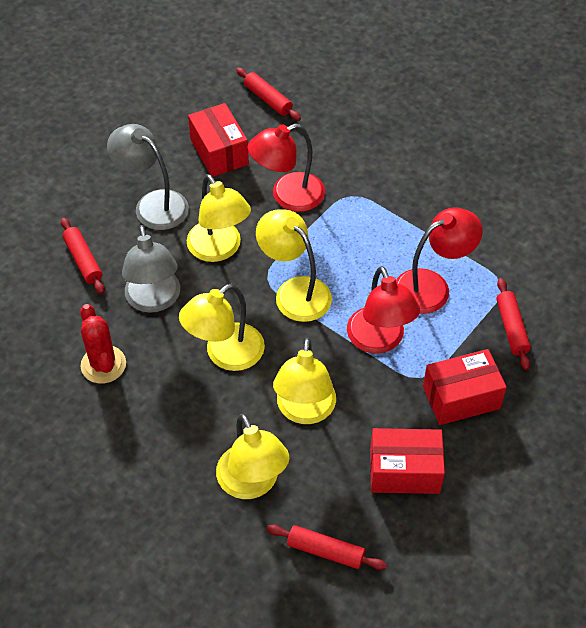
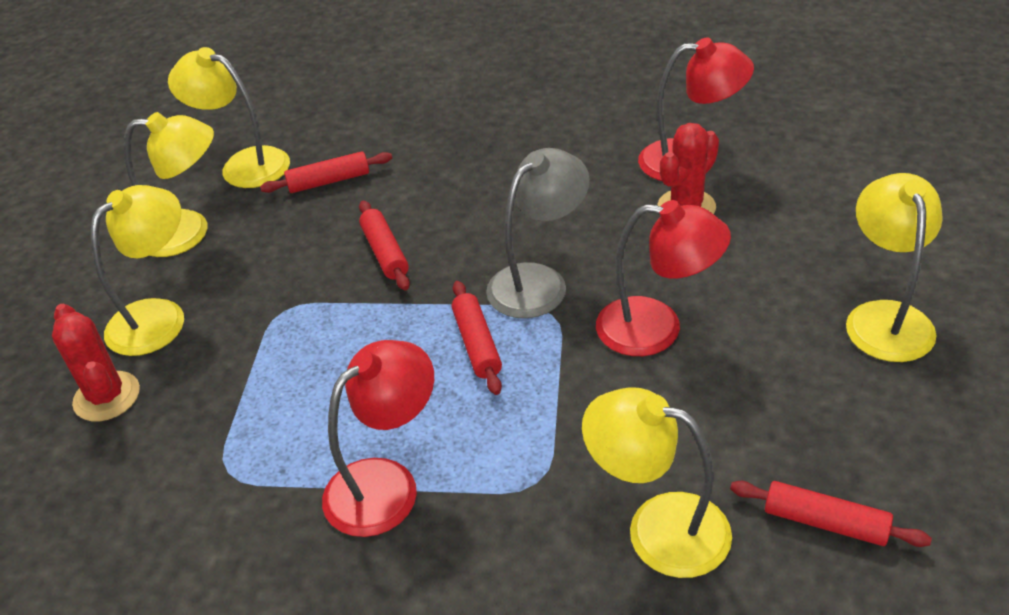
grey lamp: 2 -> 1
red box: 3 -> 0
red cactus: 1 -> 2

